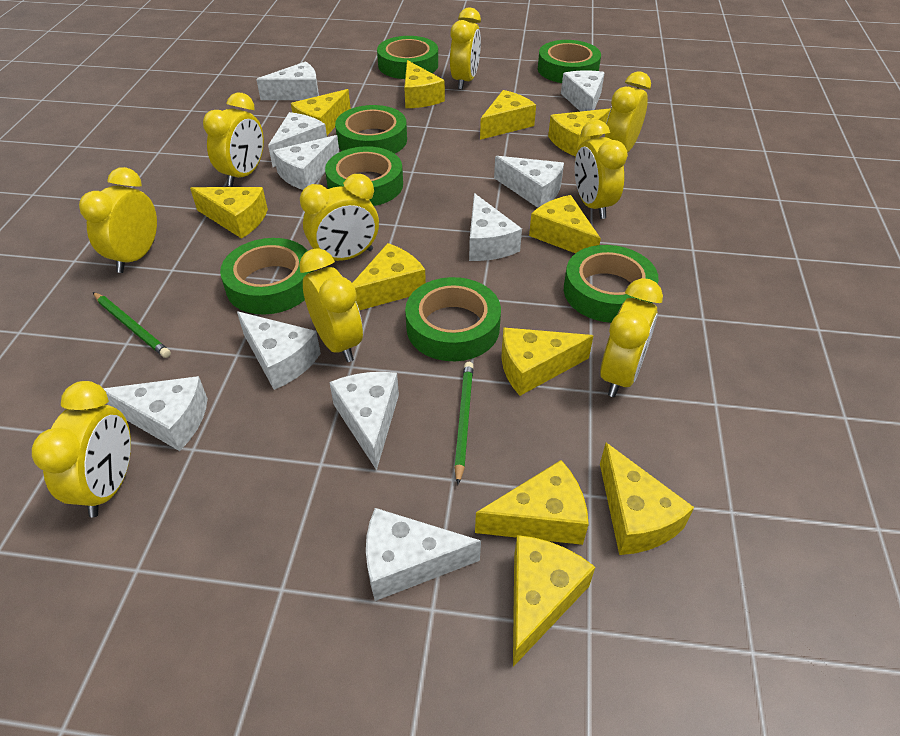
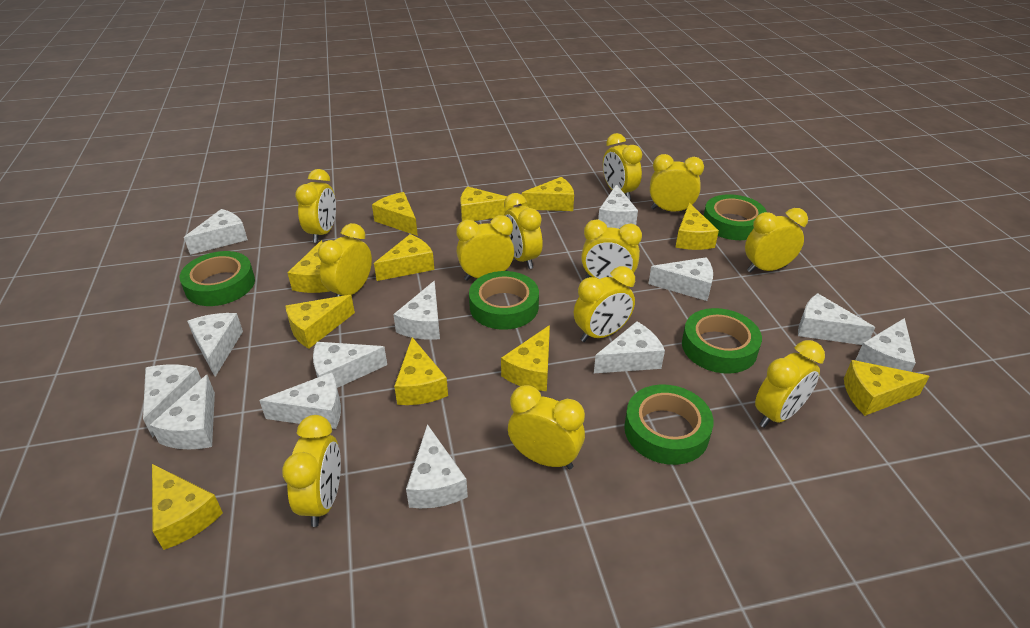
green pencil: 2 -> 0
green tape: 7 -> 5
white cheese: 10 -> 13
yellow clock: 9 -> 12

